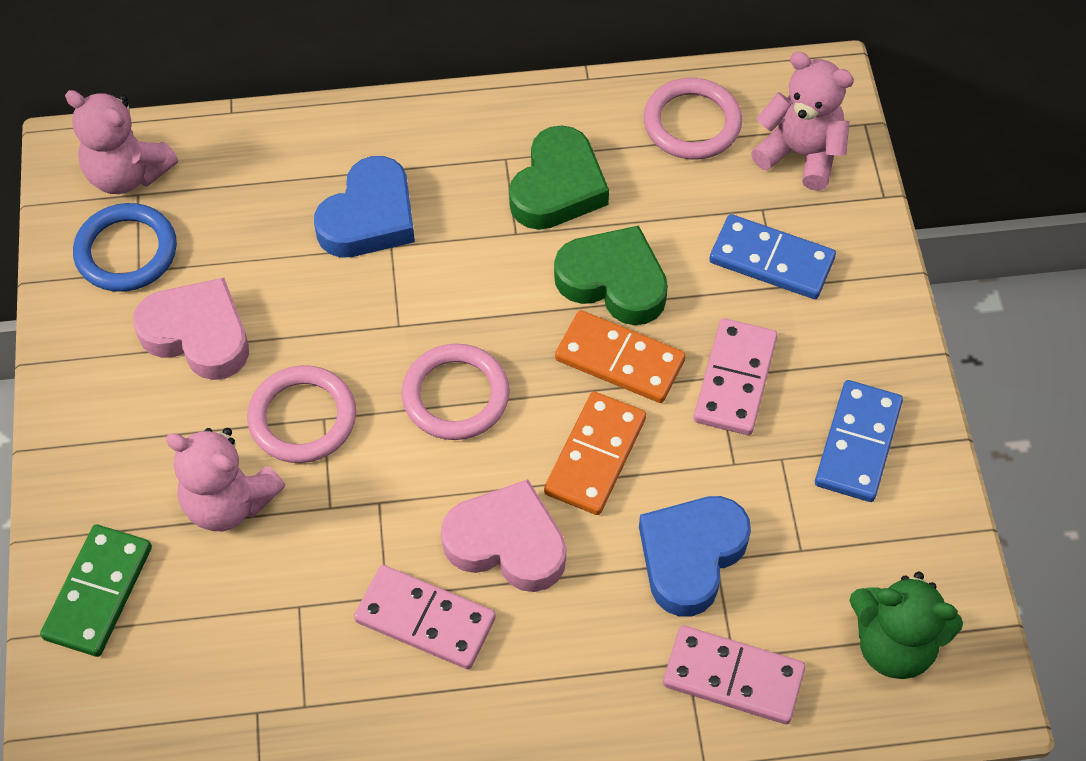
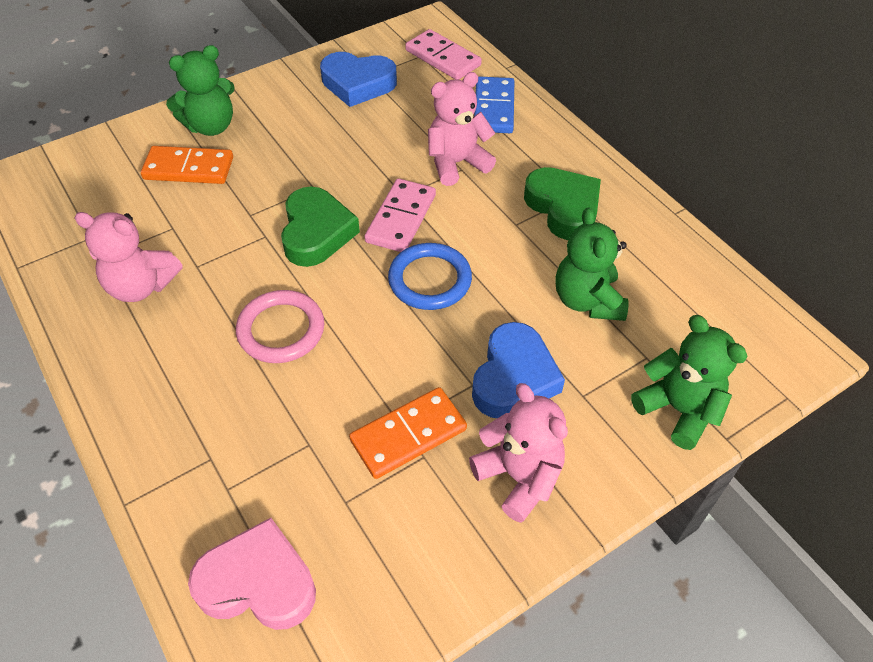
blue domino: 2 -> 1
green domino: 1 -> 0
green teddy bear: 1 -> 3
pink domino: 3 -> 2
pink heart: 2 -> 1
pink ring: 3 -> 1

